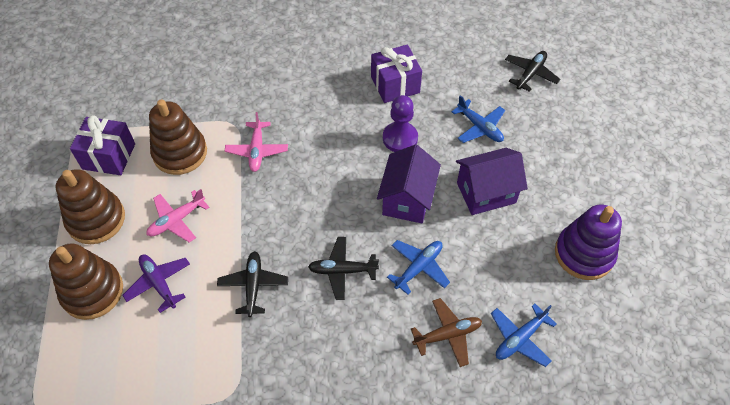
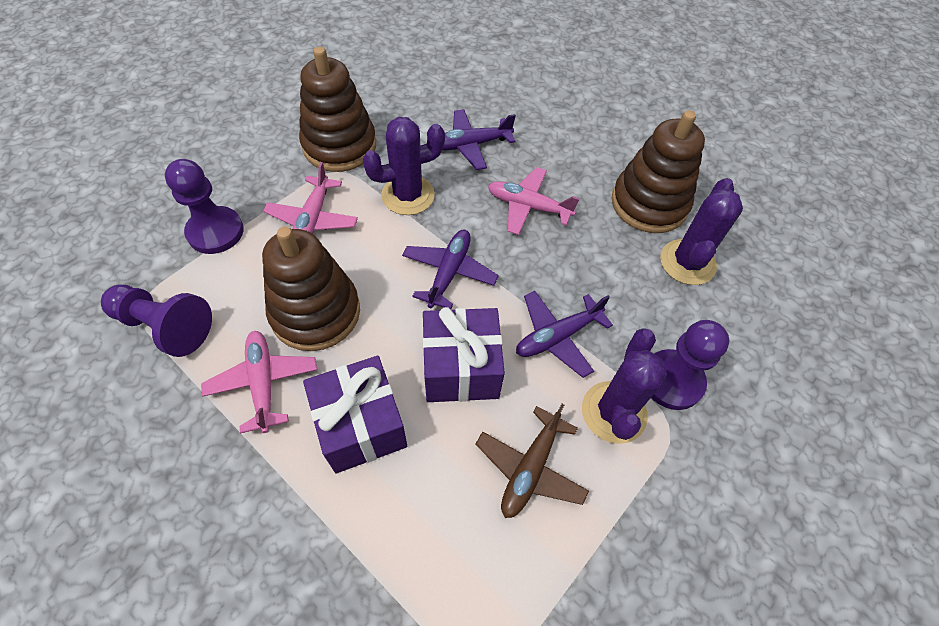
black plane: 3 -> 0
blue plane: 3 -> 0
pink plane: 2 -> 3
purple cactus: 0 -> 3
purple house: 2 -> 0
purple pawn: 1 -> 3
purple plane: 1 -> 3
purple stacking toy: 1 -> 0

